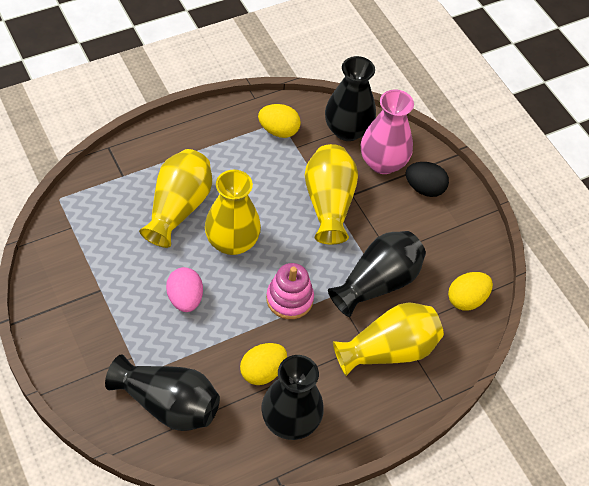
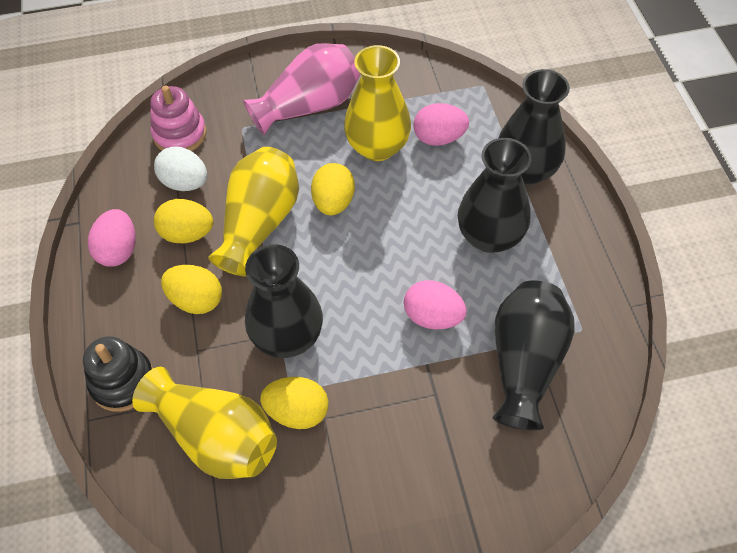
black egg: 1 -> 0
black stacking toy: 0 -> 1
pink egg: 1 -> 3
white egg: 0 -> 1
yellow egg: 3 -> 4
yellow vase: 4 -> 3

